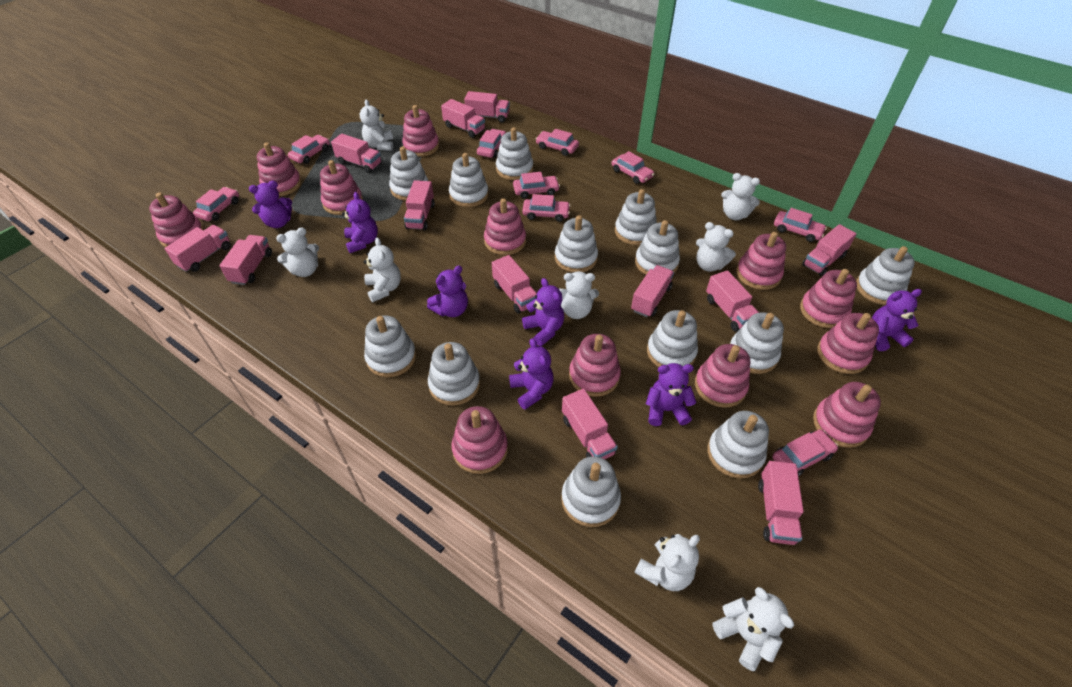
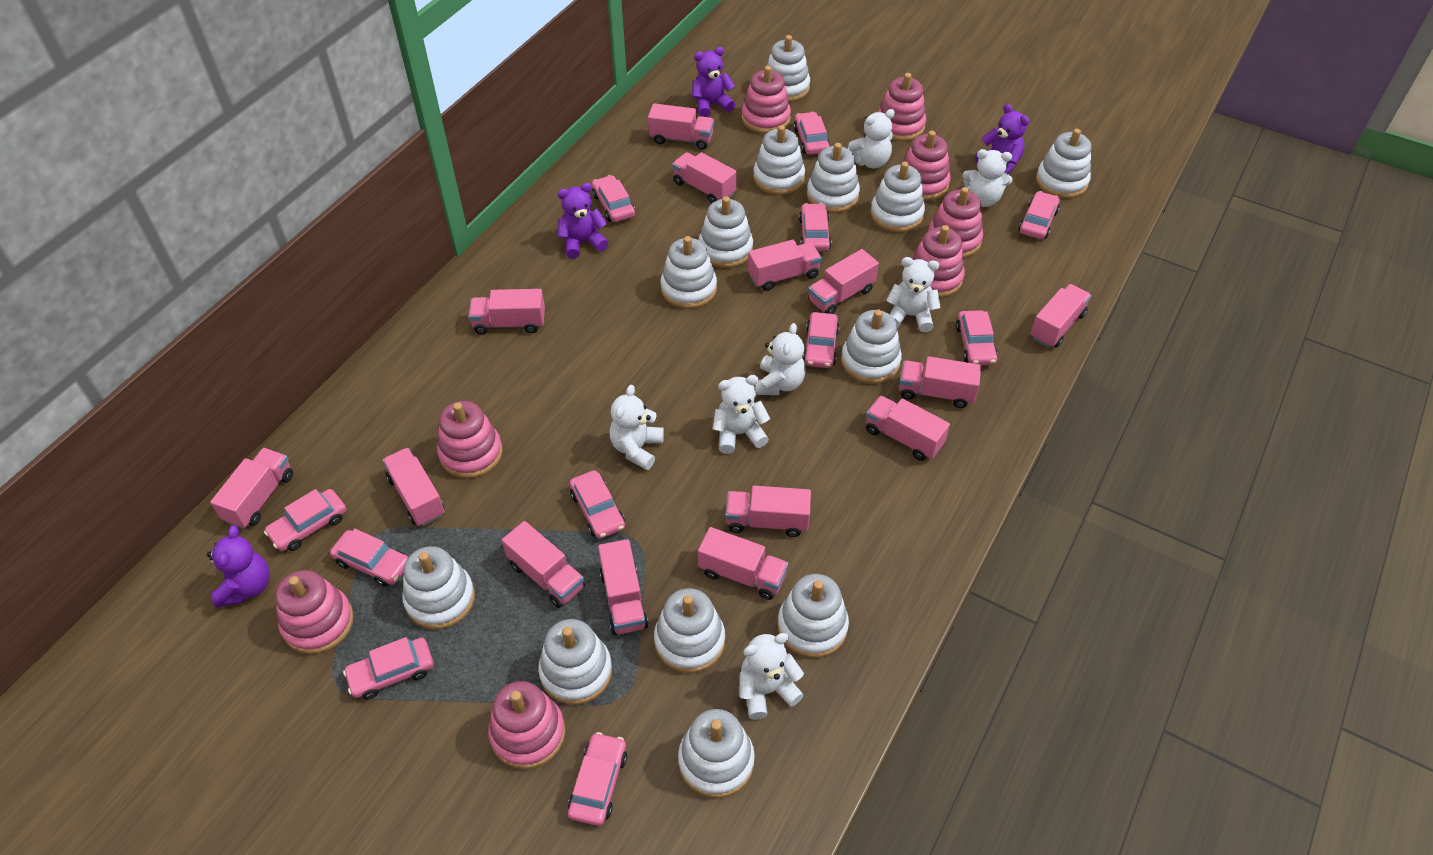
pink car: 9 -> 11
pink stacking toy: 12 -> 8
pink truck: 12 -> 14
purple teddy bear: 7 -> 4
white teddy bear: 8 -> 7

